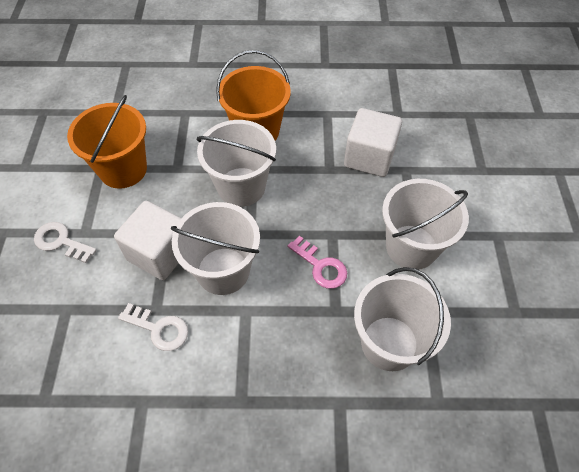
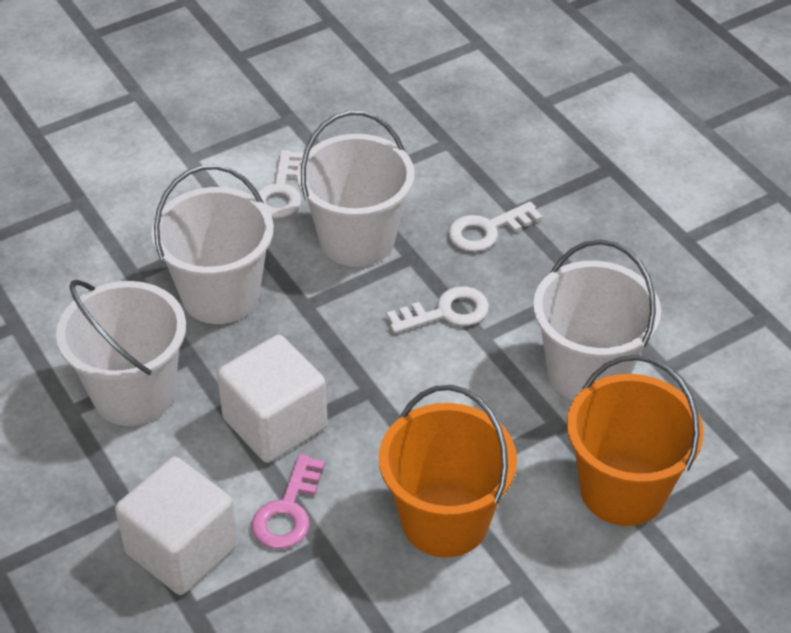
white key: 2 -> 3

